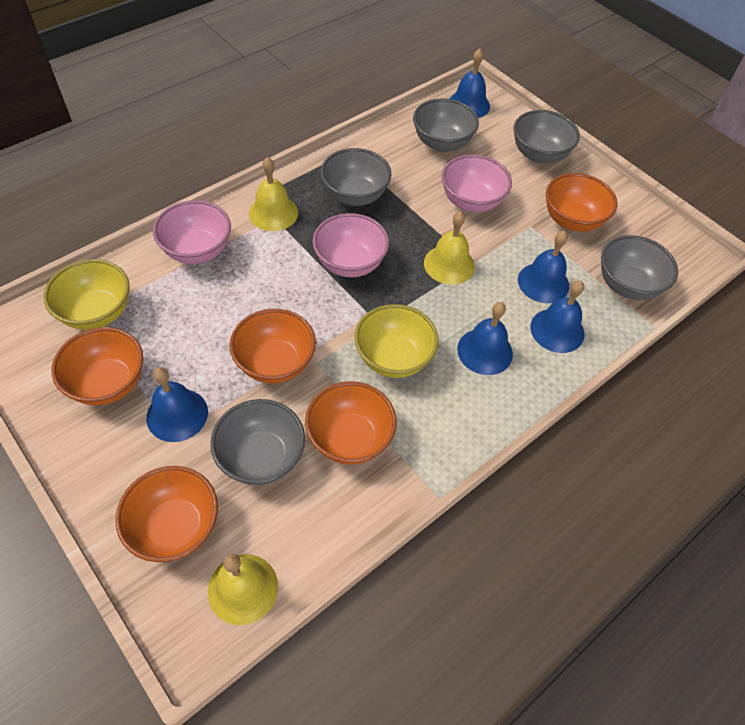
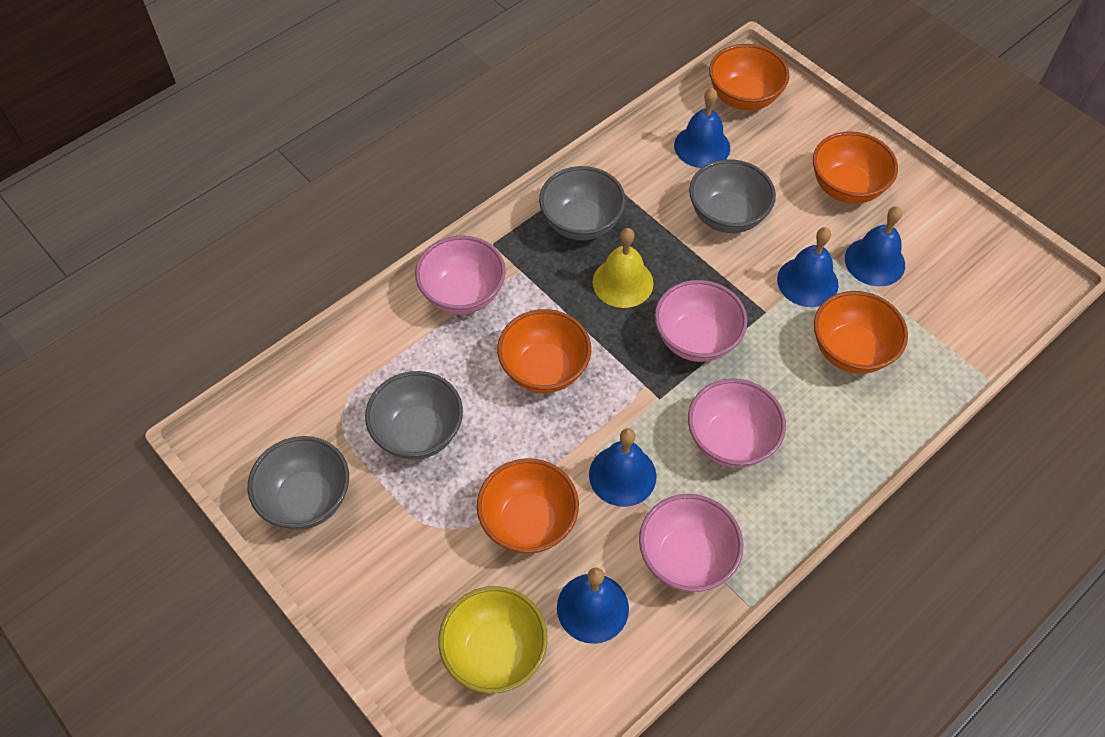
grey bowl: 5 -> 4
pink bowl: 3 -> 4
yellow bell: 3 -> 1
yellow bowl: 2 -> 1

